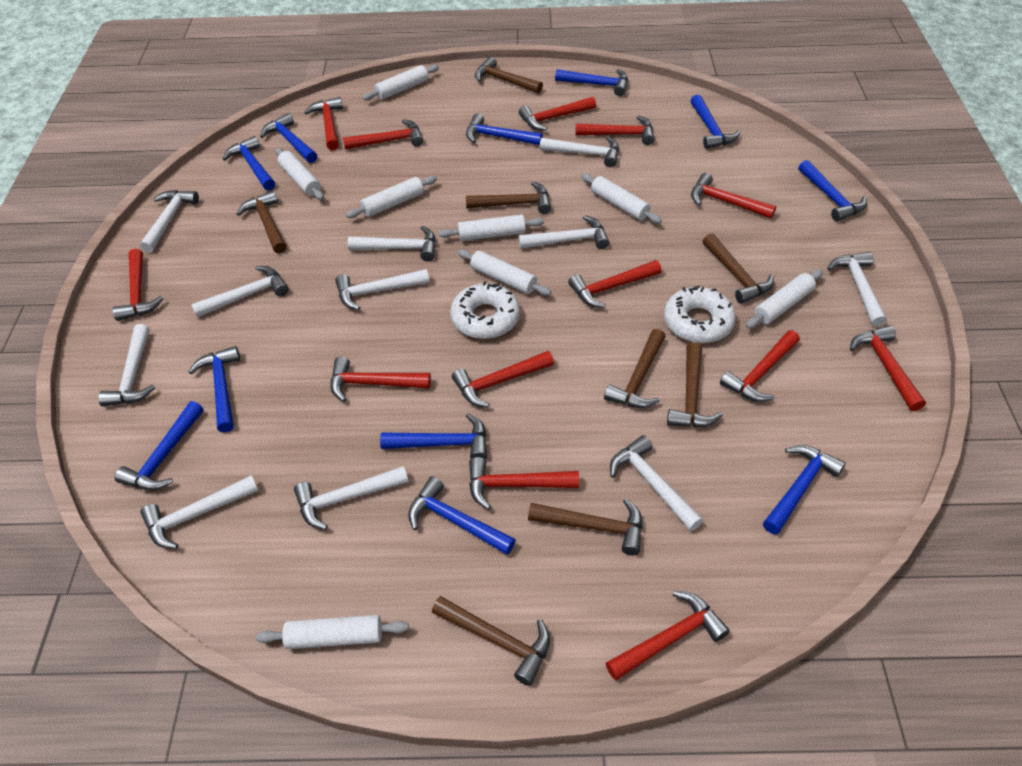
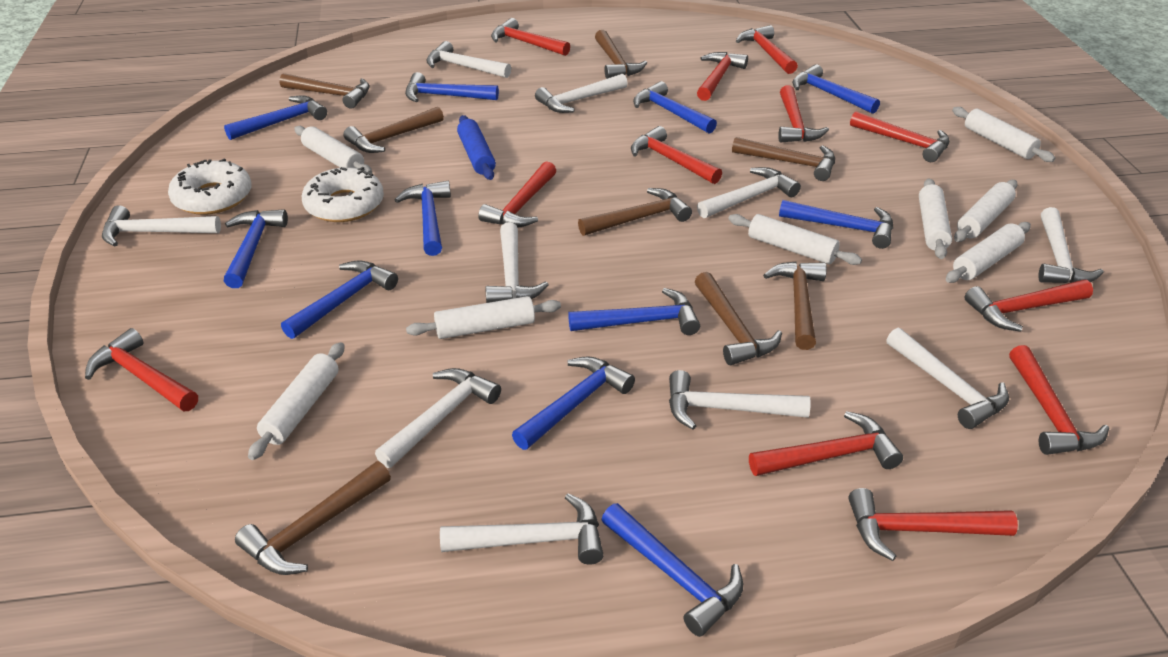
blue rolling pin: 0 -> 1
red hammer: 13 -> 12
white hammer: 11 -> 10

